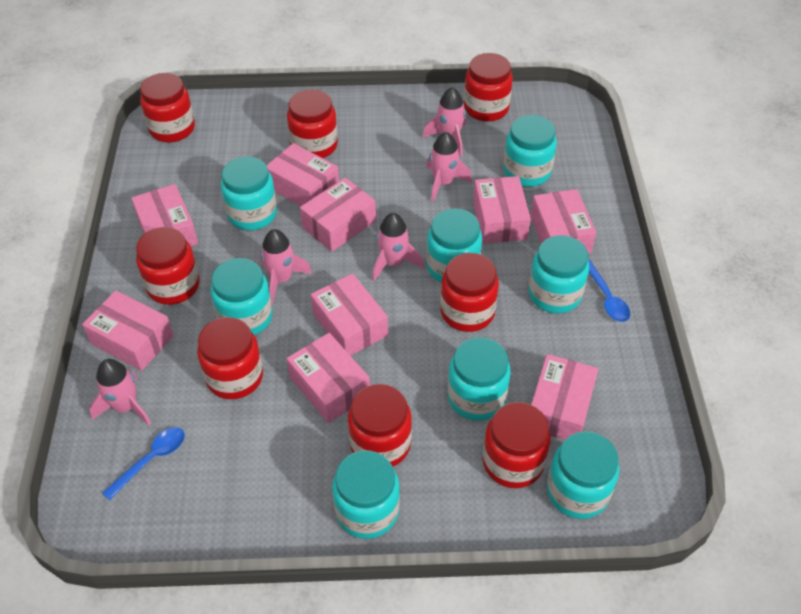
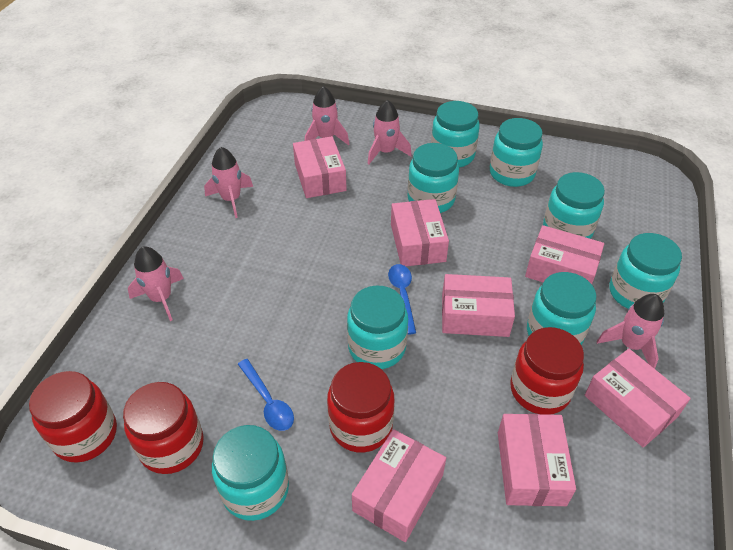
pink box: 9 -> 7
red jar: 8 -> 4

